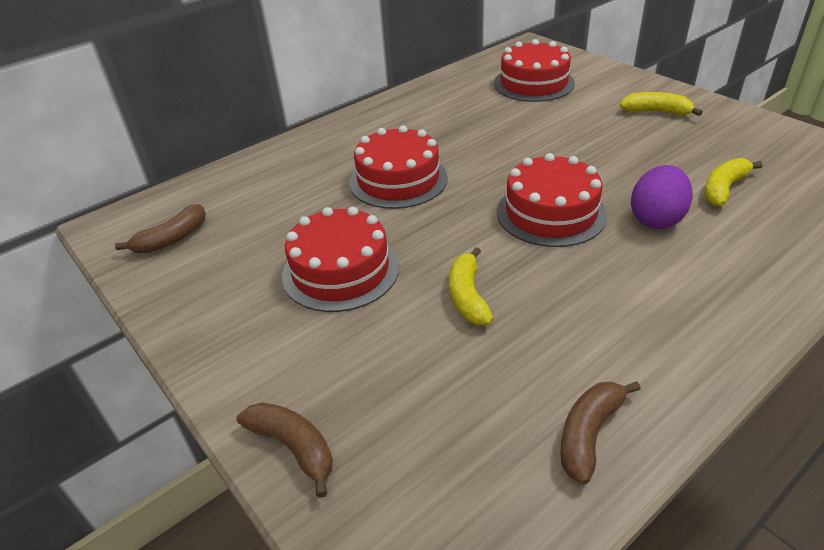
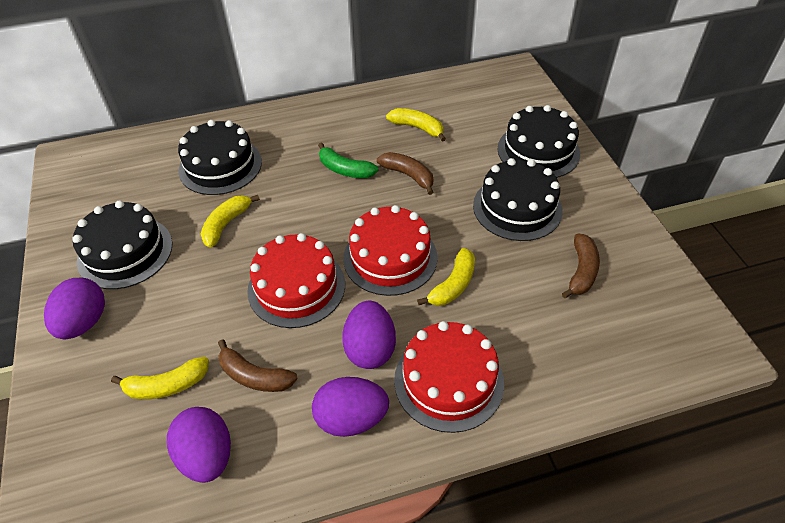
black cake: 0 -> 4
green banana: 0 -> 1
purple egg: 1 -> 4
red cake: 4 -> 3
yellow banana: 3 -> 4

